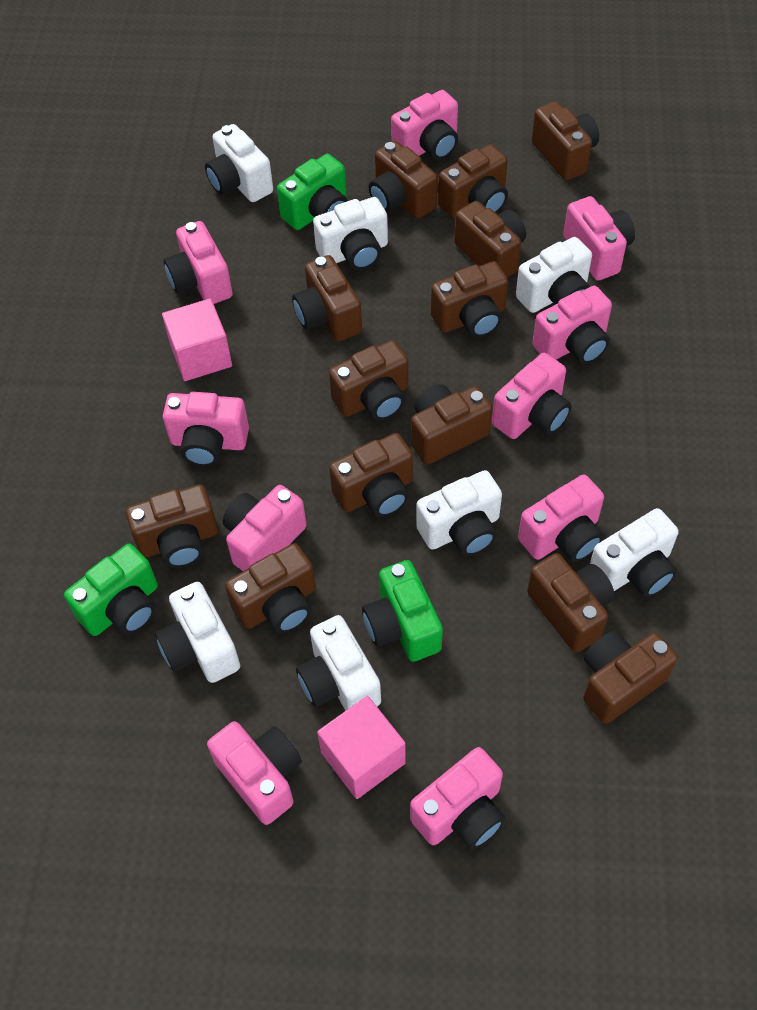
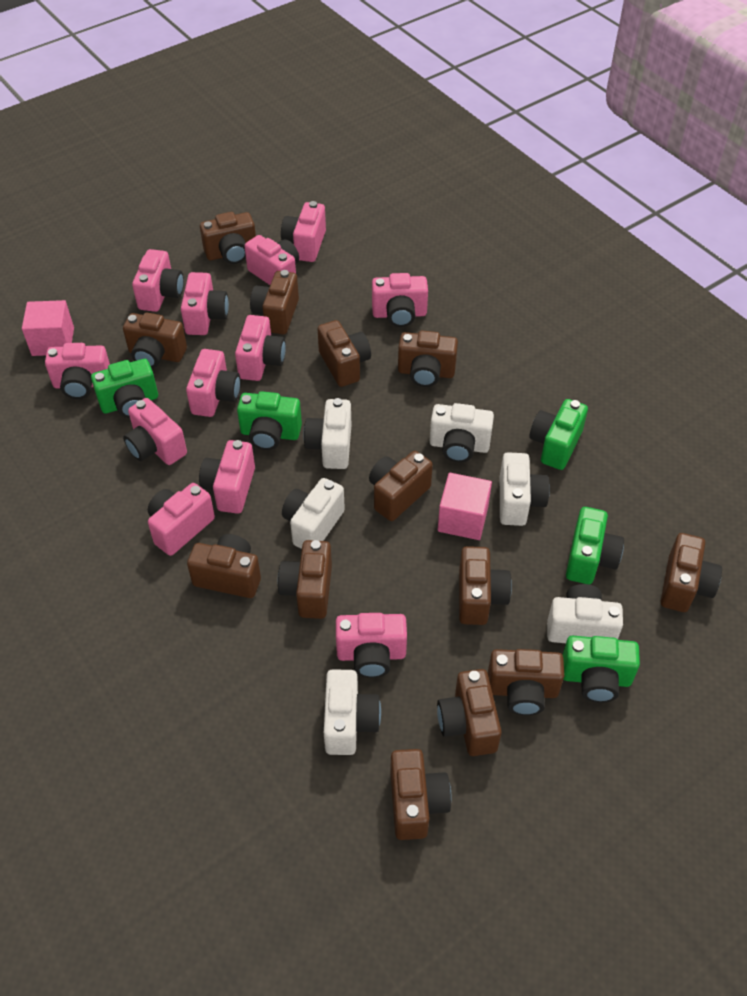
green camera: 3 -> 5
pink camera: 10 -> 12
white camera: 7 -> 6

